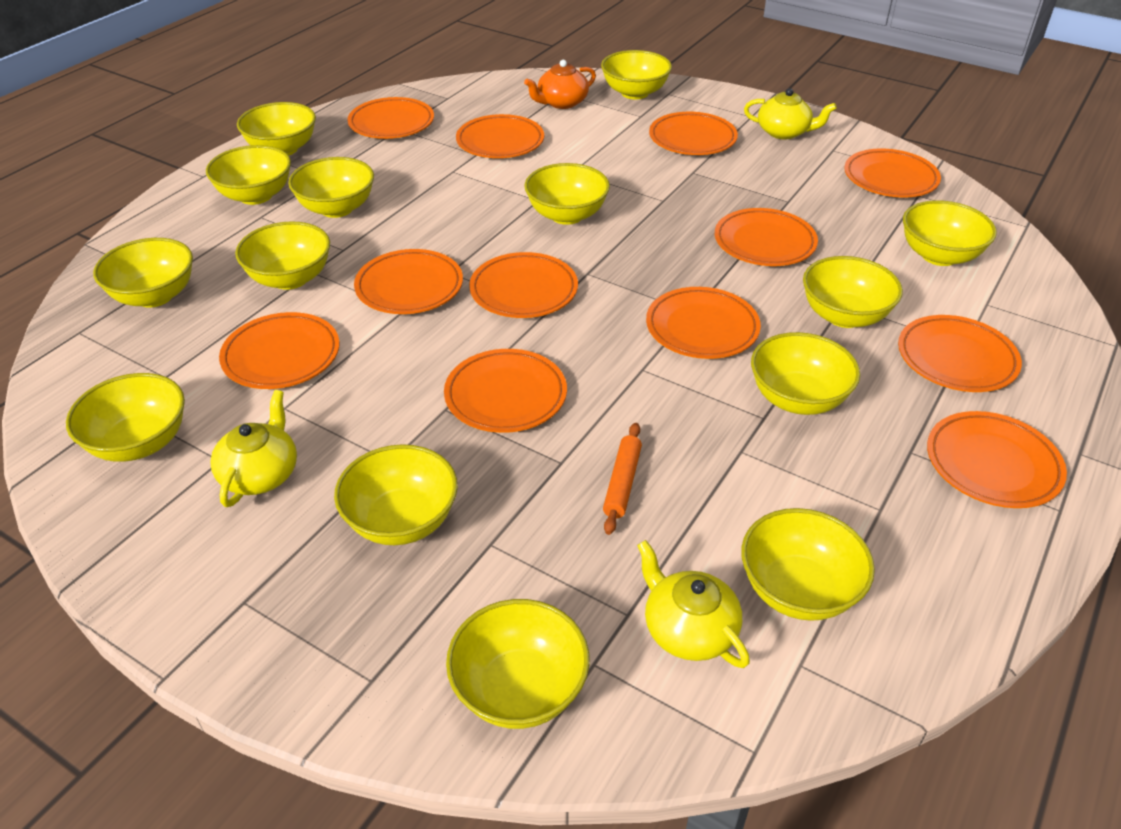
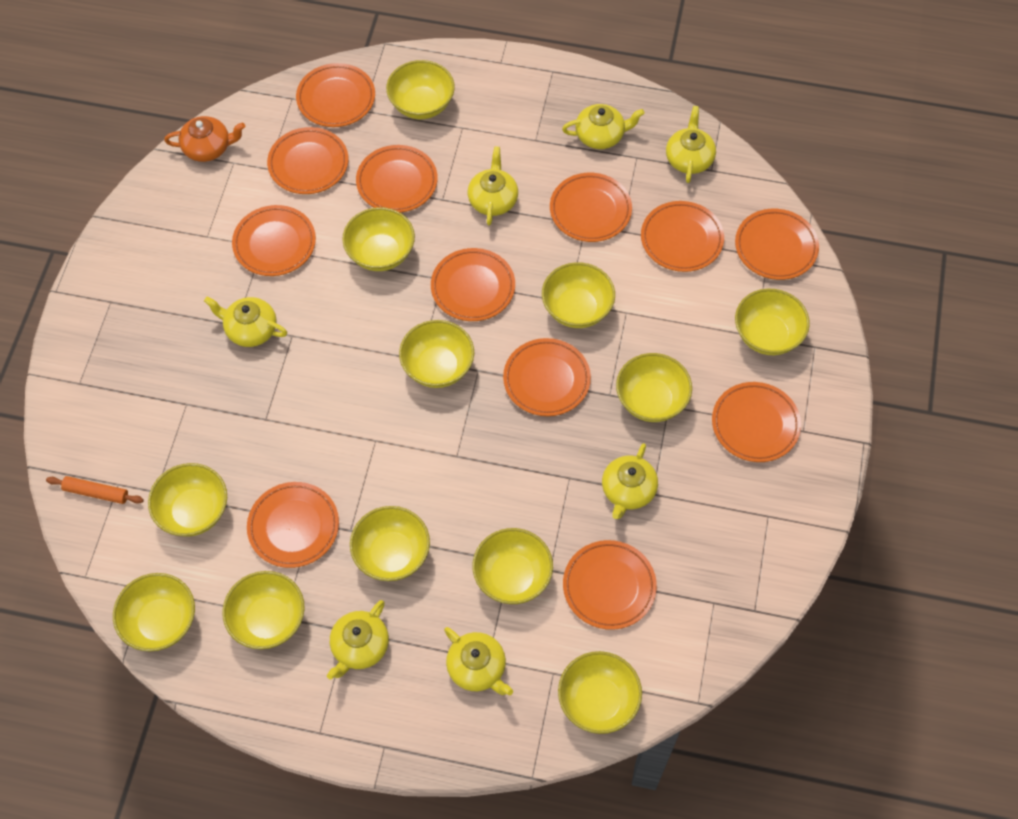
yellow bowl: 14 -> 12
yellow teapot: 3 -> 7

